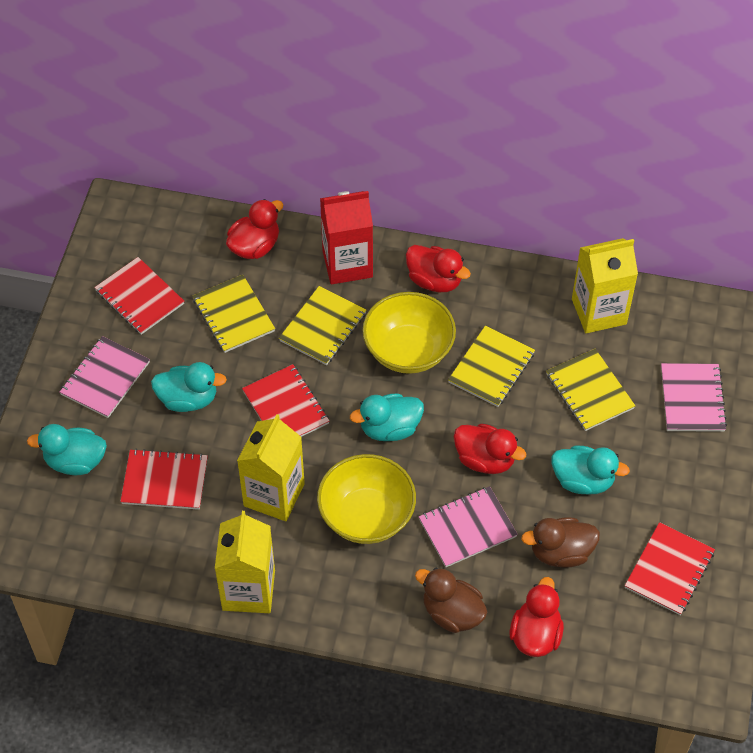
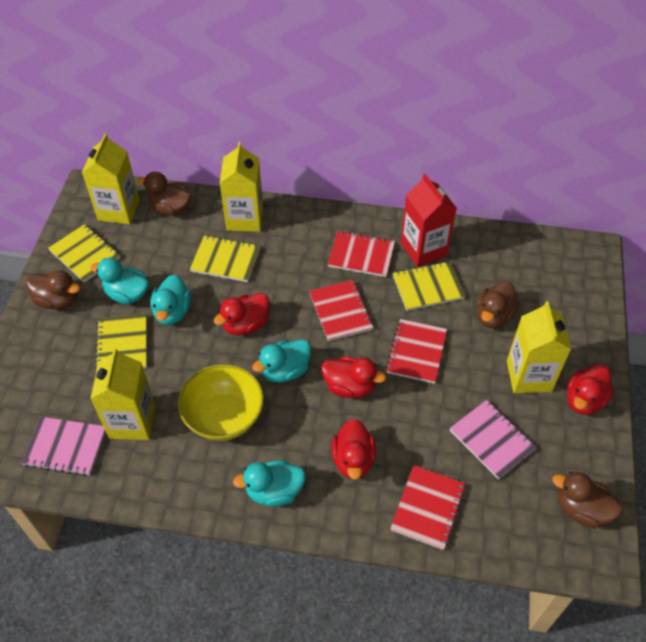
brown duck: 2 -> 4
pink notebook: 3 -> 2
yellow bowl: 2 -> 1
yellow carton: 3 -> 4

